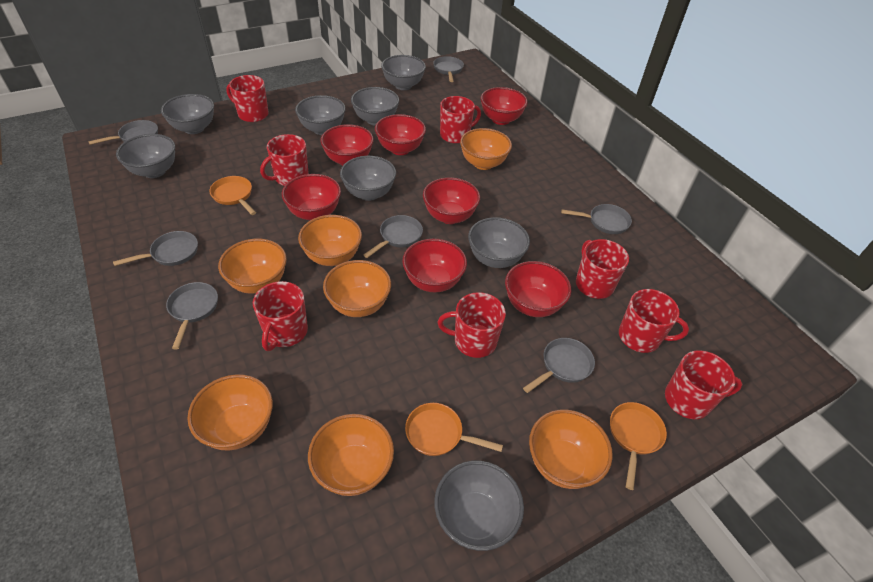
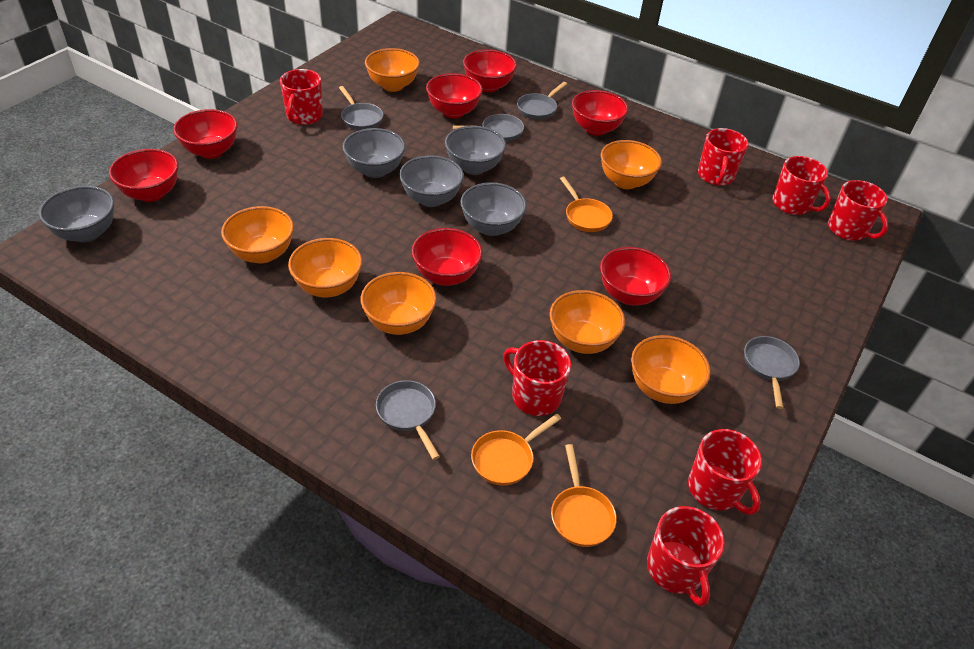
grey bowl: 8 -> 5
grey pan: 7 -> 5
red mug: 8 -> 7

